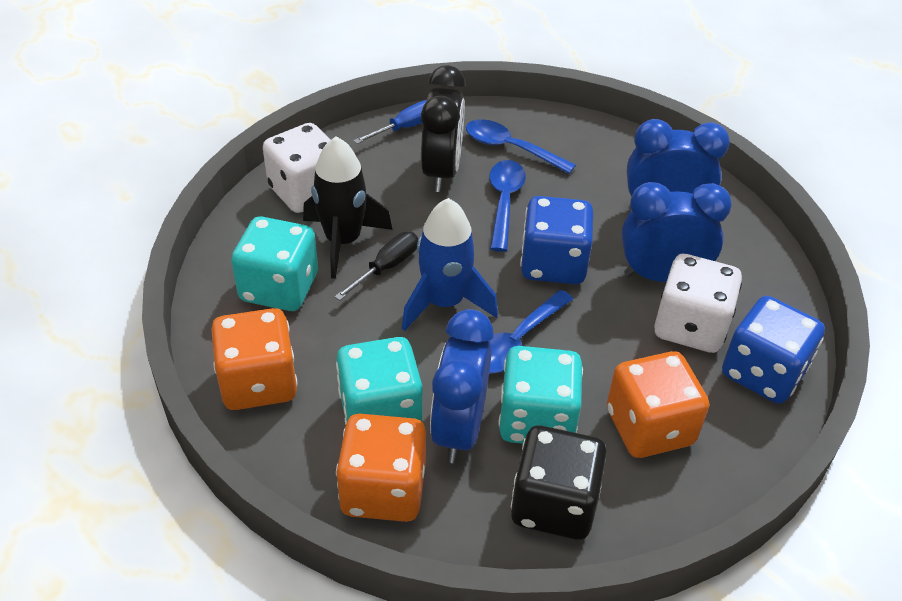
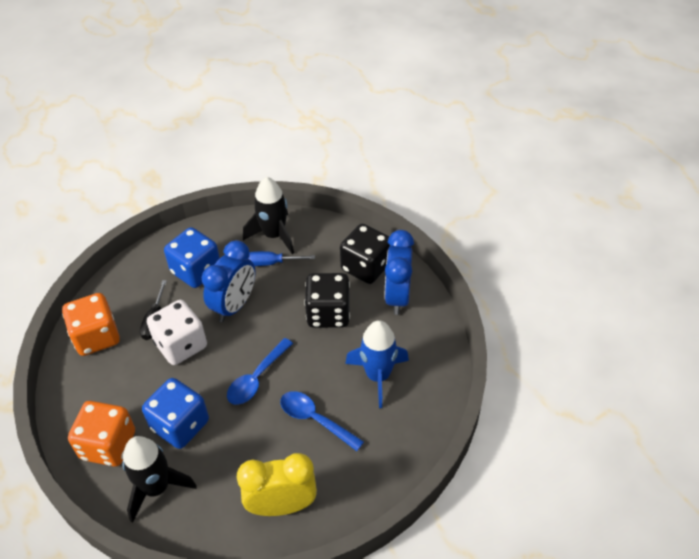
black clock: 1 -> 0
black dice: 1 -> 2
black rocket: 1 -> 2
blue clock: 3 -> 2
blue spoon: 3 -> 2
orange dice: 3 -> 2
turquoise dice: 3 -> 0
white dice: 2 -> 1
yellow clock: 0 -> 1

